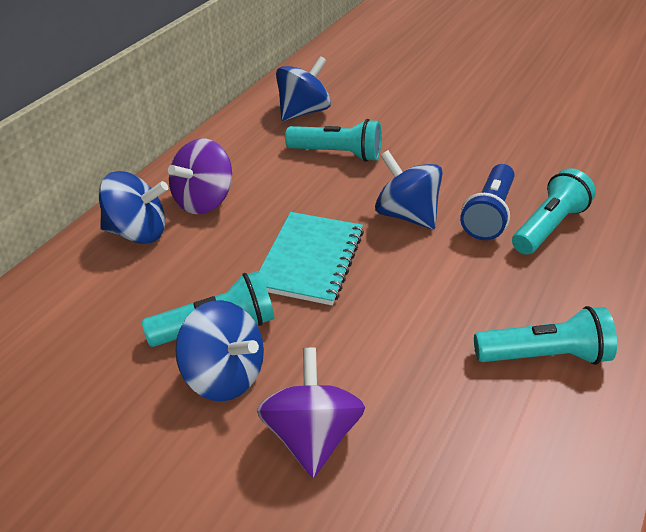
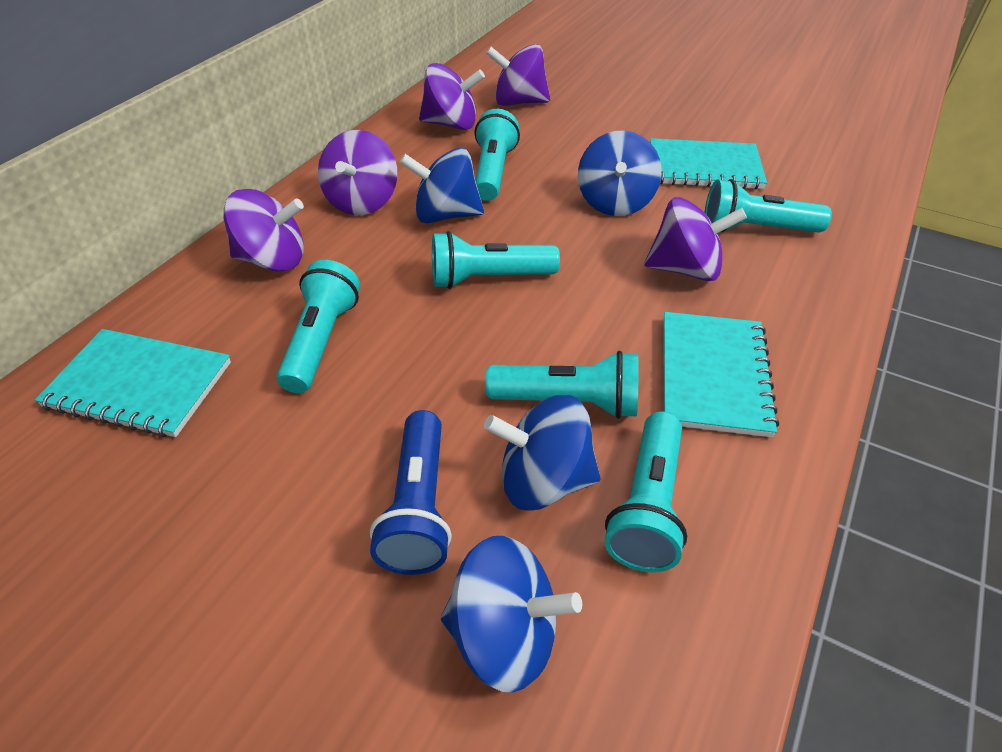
purple spinning top: 2 -> 5
turquoise flashlight: 4 -> 6
turquoise notebook: 1 -> 3

